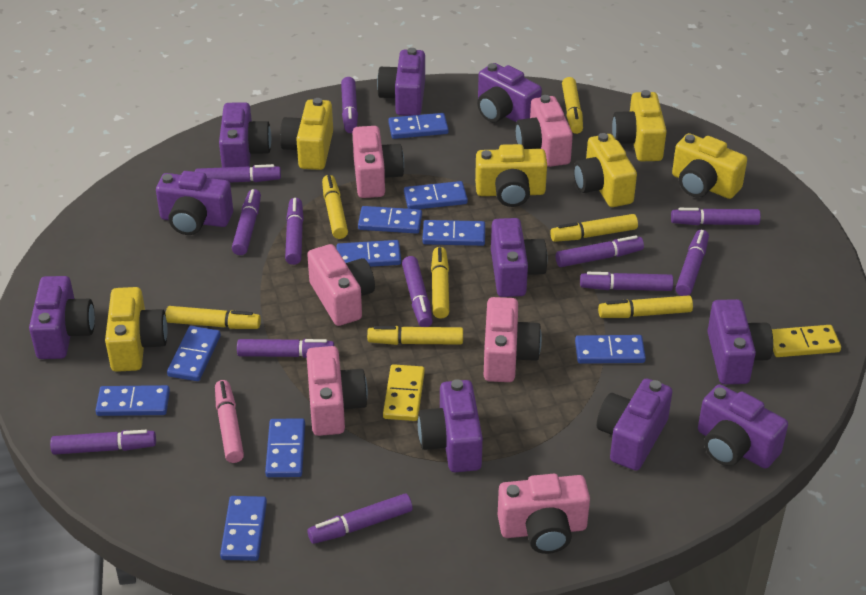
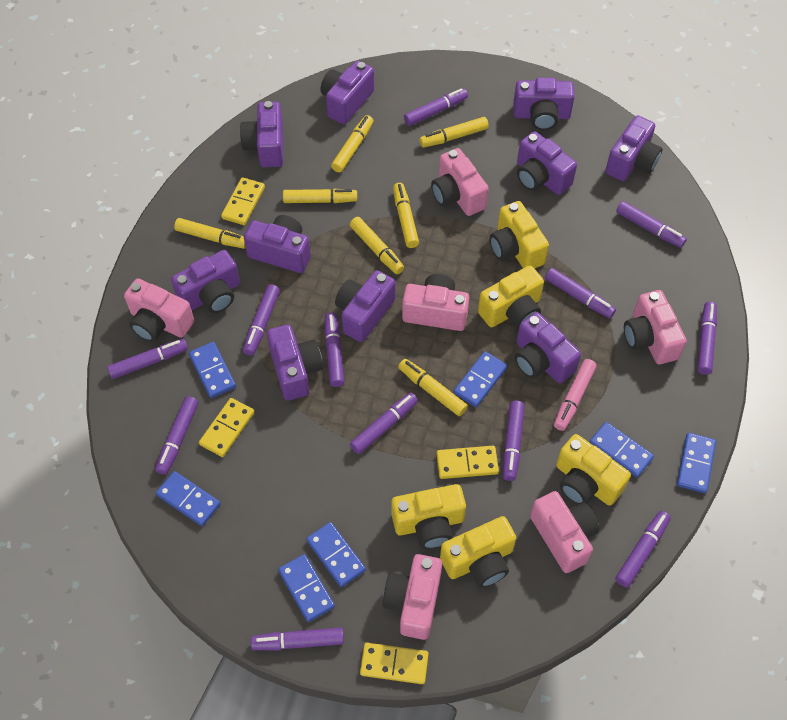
blue domino: 10 -> 7
yellow camera: 6 -> 5
yellow domino: 2 -> 4

